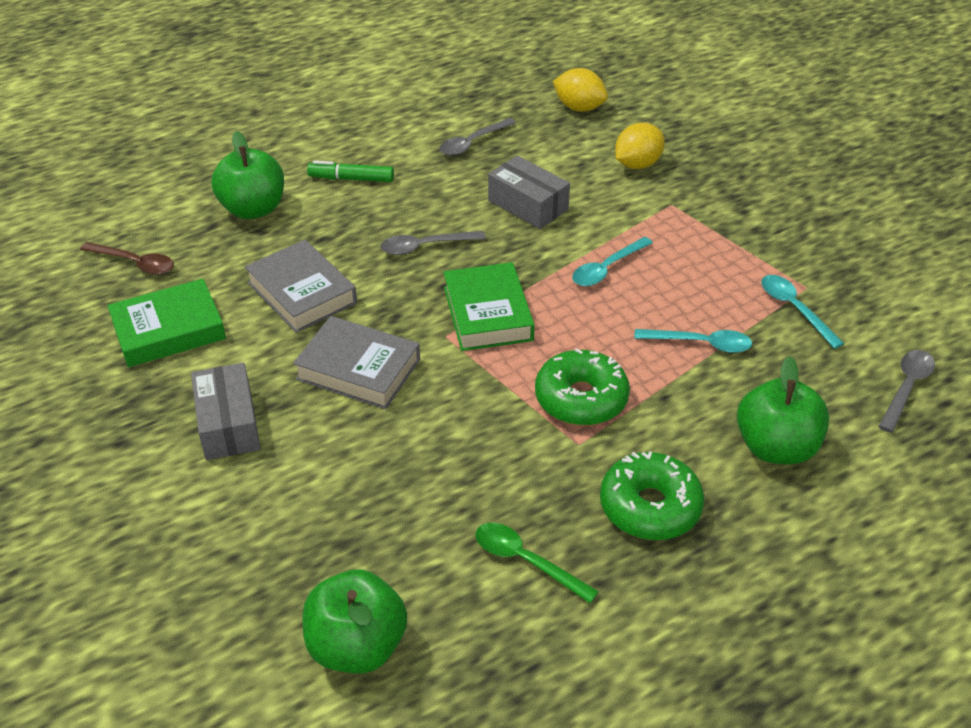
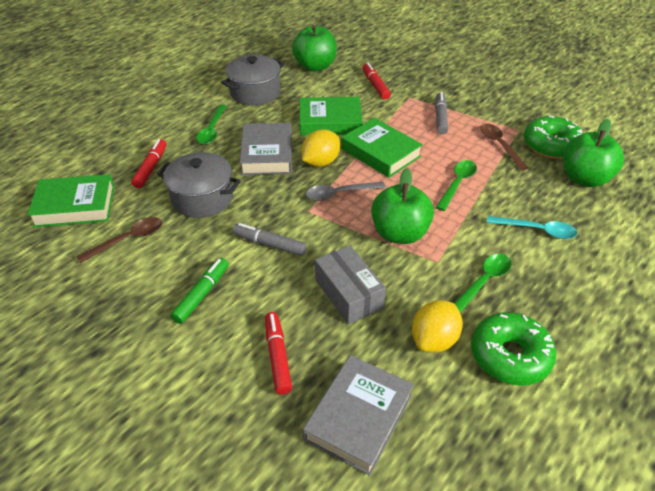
brown spoon: 1 -> 2
green book: 2 -> 3
green spoon: 1 -> 3
grey box: 2 -> 1
grey marker: 0 -> 2
grey pot: 0 -> 2
grey spoon: 3 -> 1
red marker: 0 -> 3
turquoise spoon: 3 -> 1

